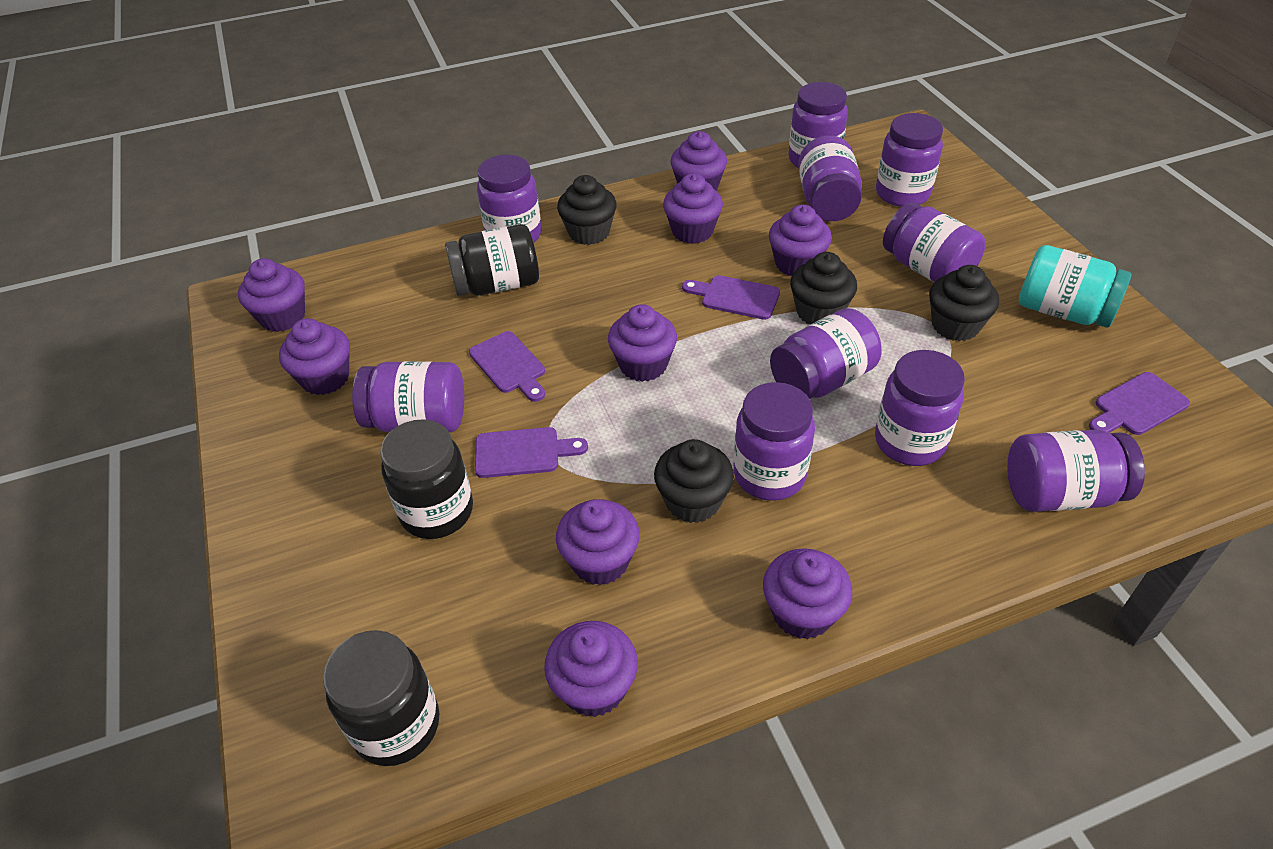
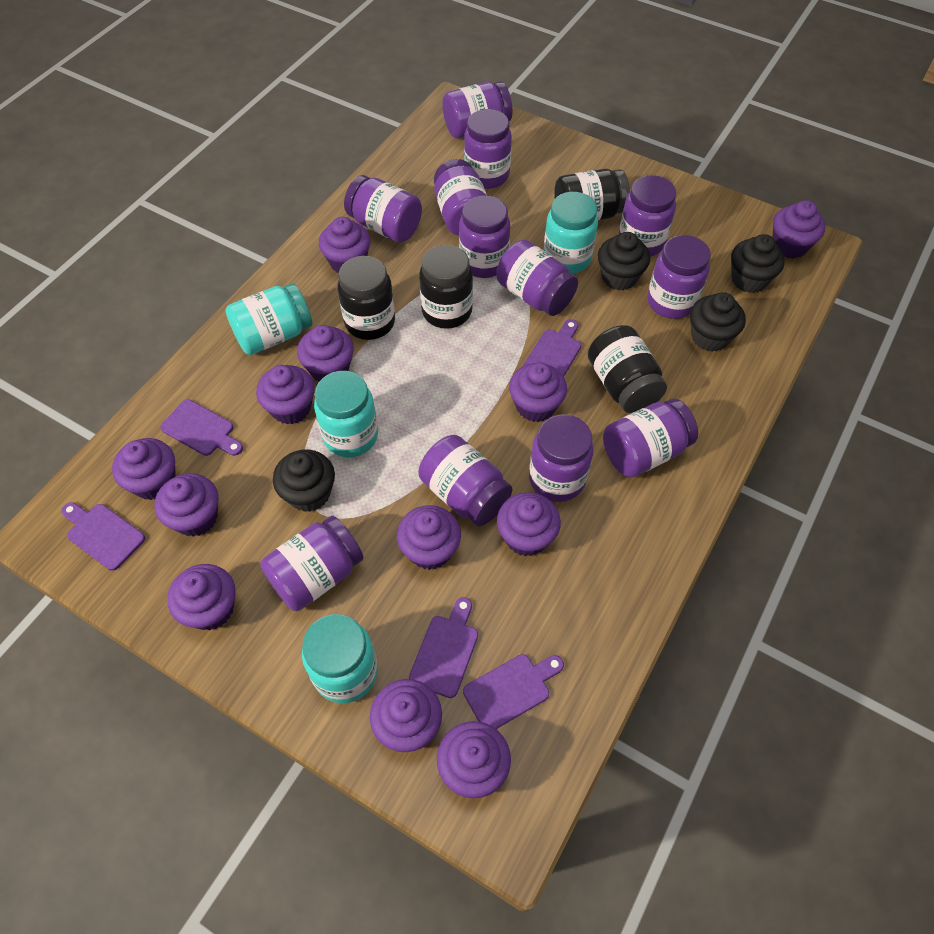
black jar: 3 -> 4
purple cupcake: 9 -> 12
purple cutting board: 4 -> 5
purple jar: 10 -> 12
turquoise jar: 1 -> 4

